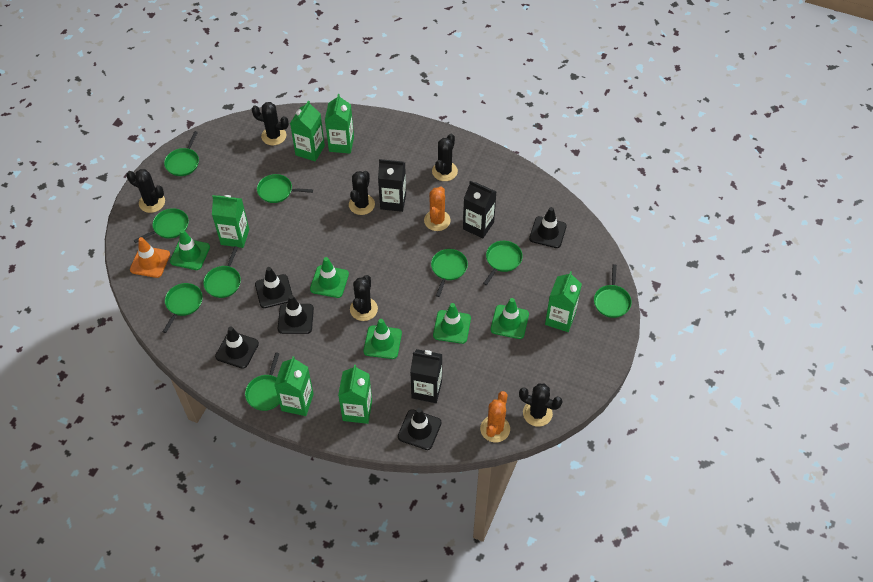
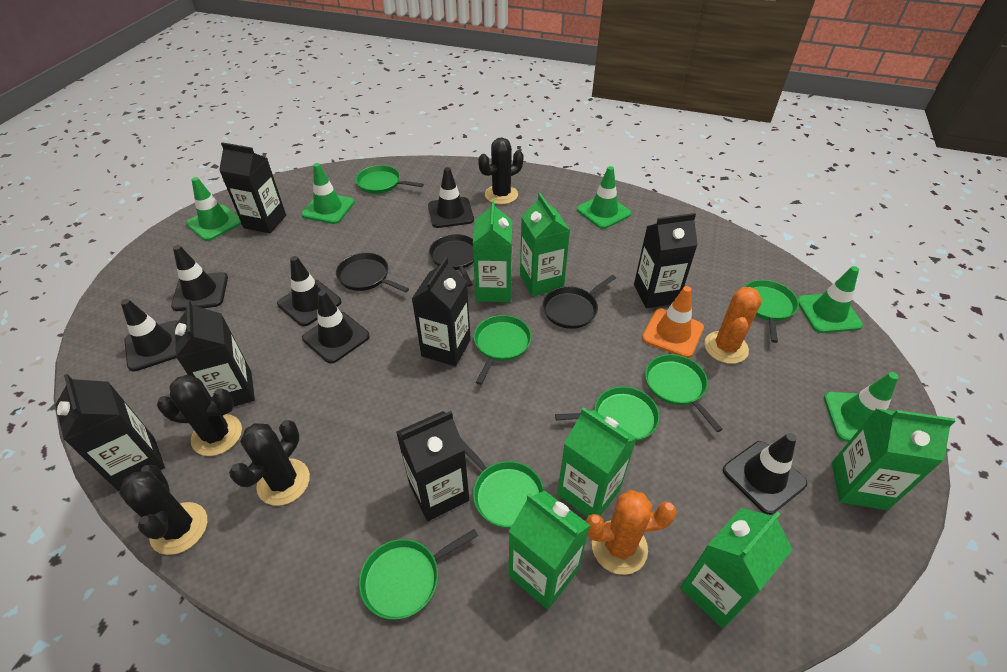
black cactus: 6 -> 4
black carton: 3 -> 6
black pan: 0 -> 3
black traffic cone: 5 -> 6
green pan: 9 -> 7

